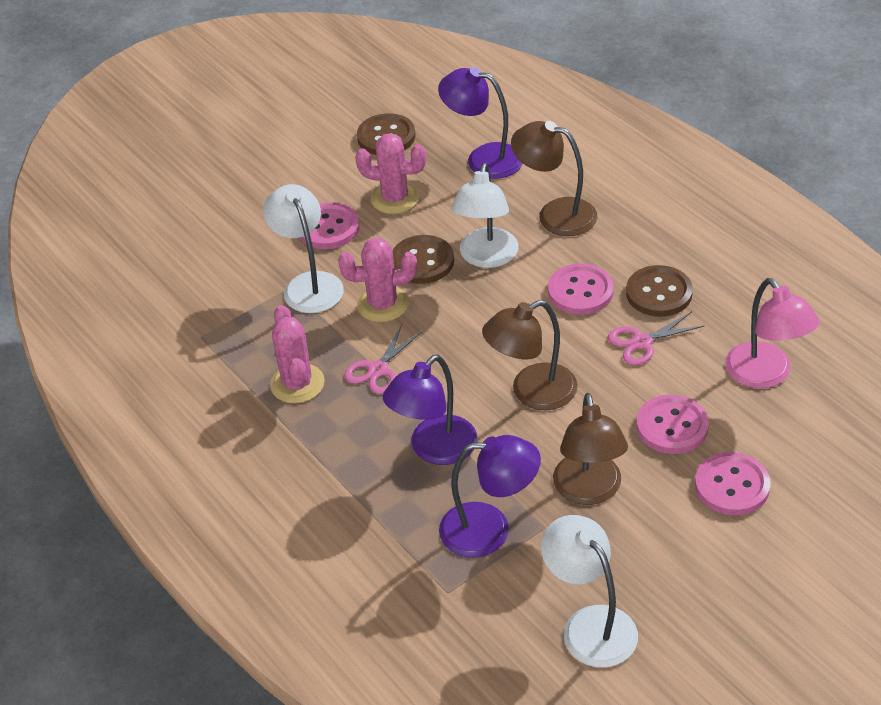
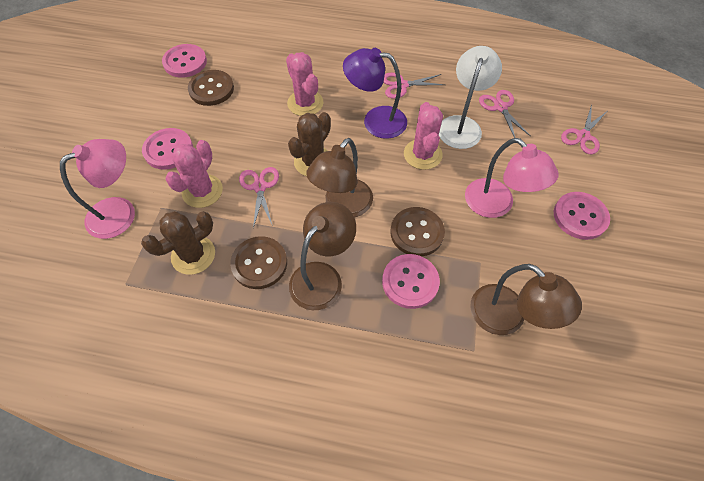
brown cactus: 0 -> 2
pink lamp: 1 -> 2
pink scissors: 2 -> 4
purple lamp: 3 -> 1
white lamp: 3 -> 1

